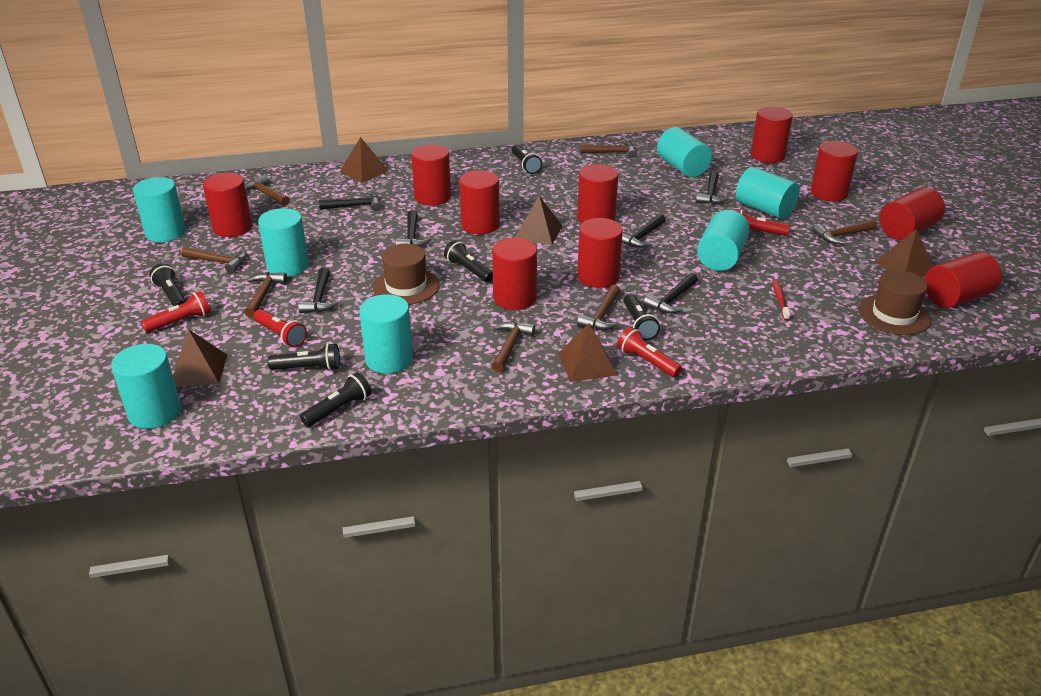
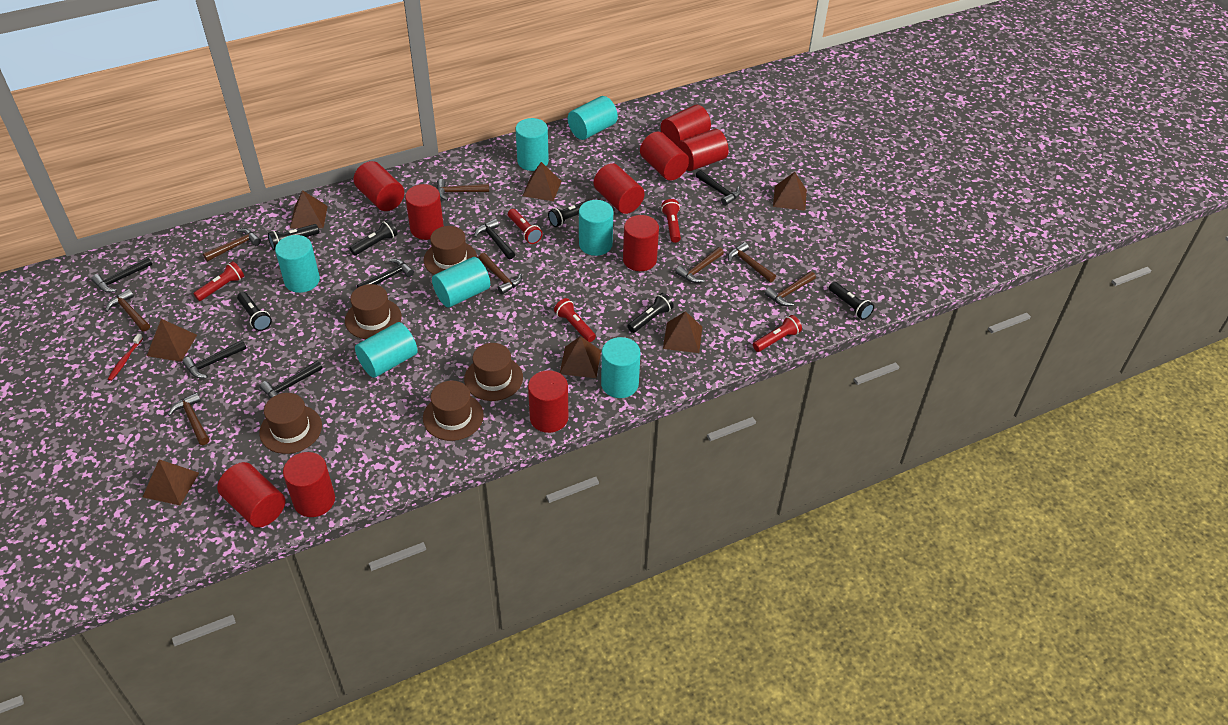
brown hammer: 7 -> 8
brown hat: 2 -> 5
brown pyramid: 5 -> 7
red flashlight: 4 -> 5

